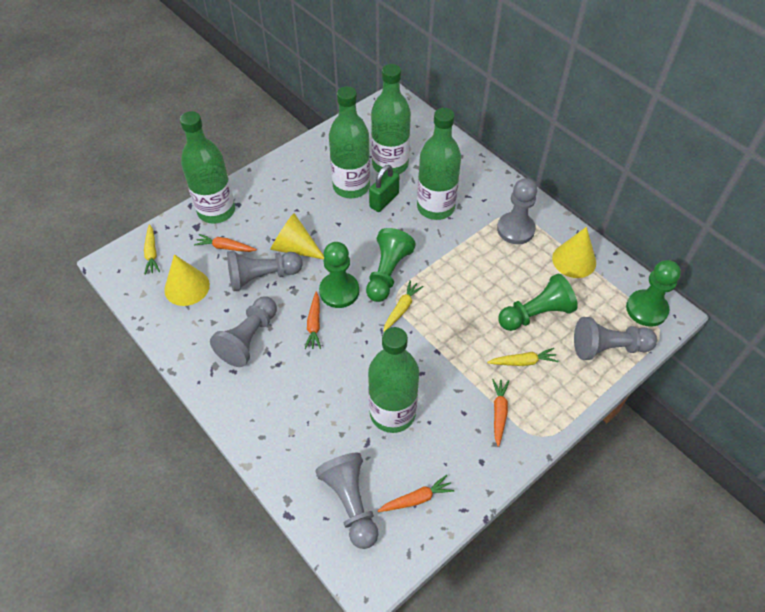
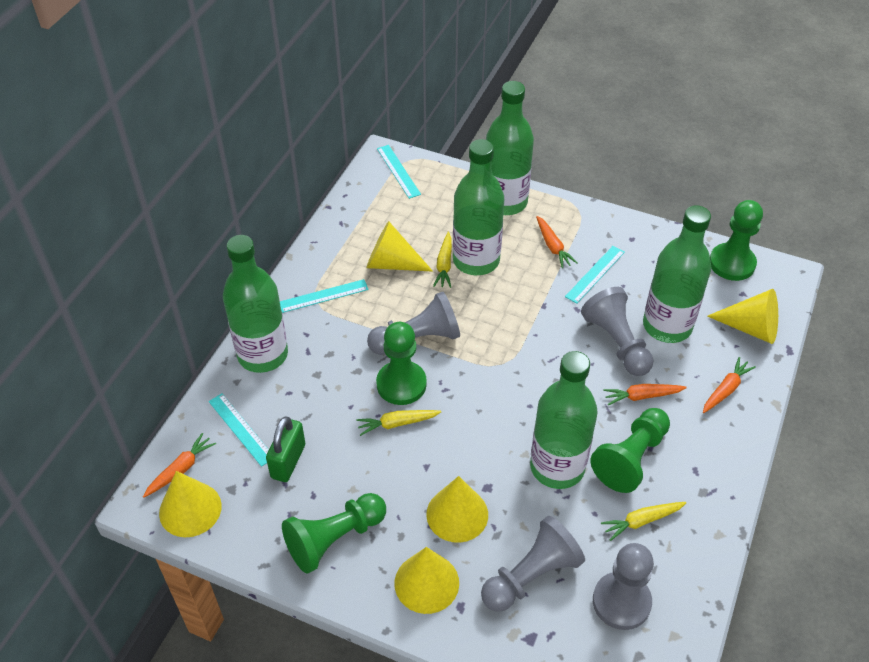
grey pawn: 5 -> 4
turquoise ruler: 0 -> 4
yellow cone: 3 -> 5

